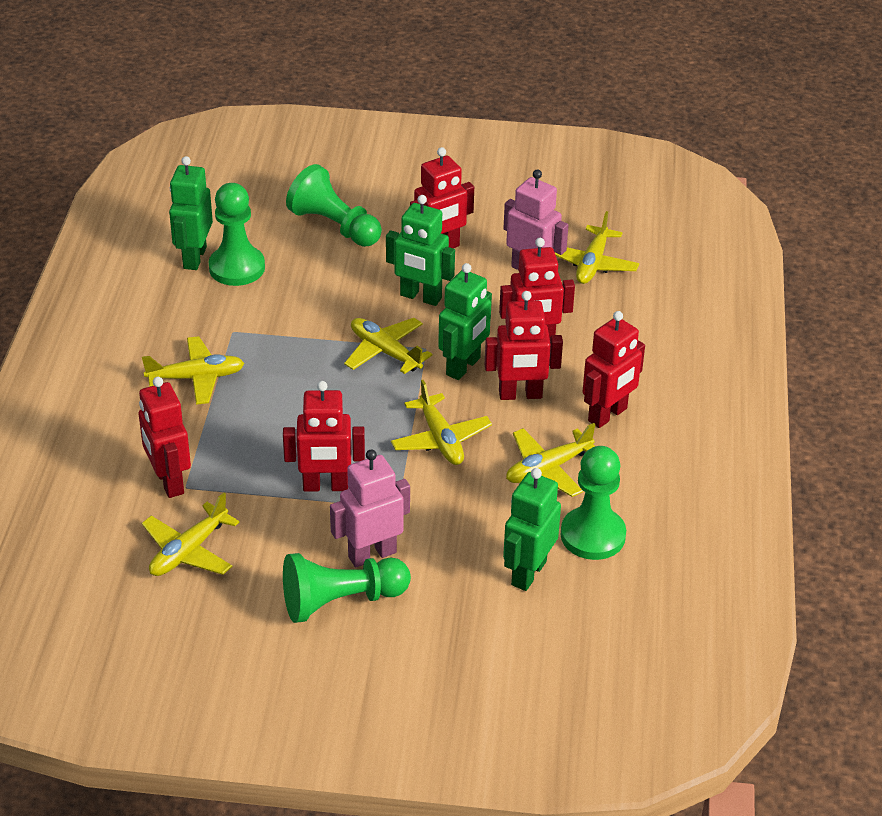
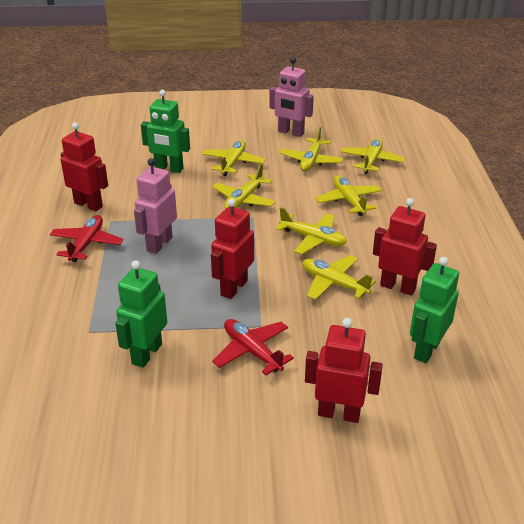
green pawn: 4 -> 0
green robot: 4 -> 3
red plane: 0 -> 2
red robot: 6 -> 4
yellow plane: 6 -> 7

